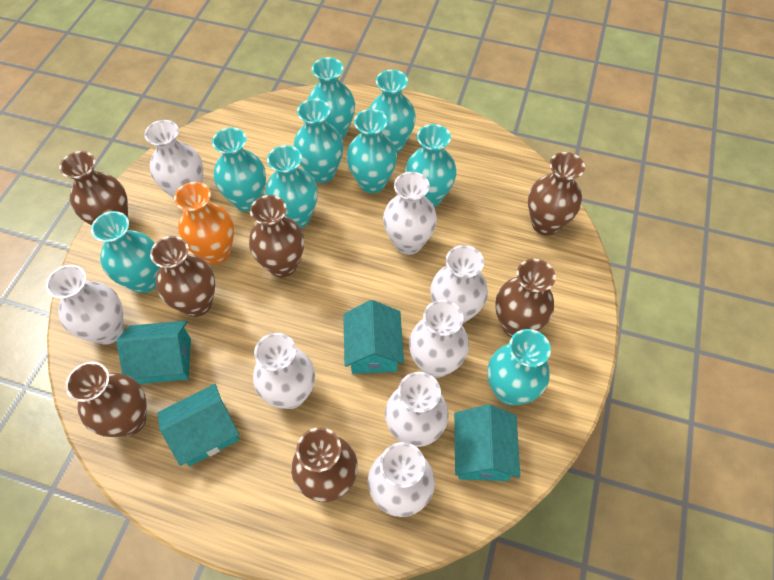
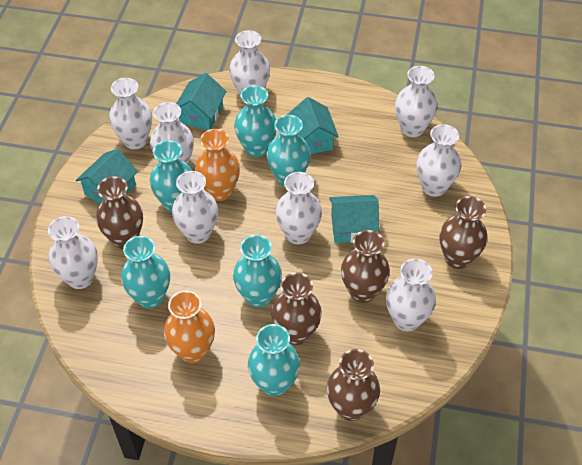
brown vase: 7 -> 5
orange vase: 1 -> 2
turquoise vase: 9 -> 6
white vase: 8 -> 9

